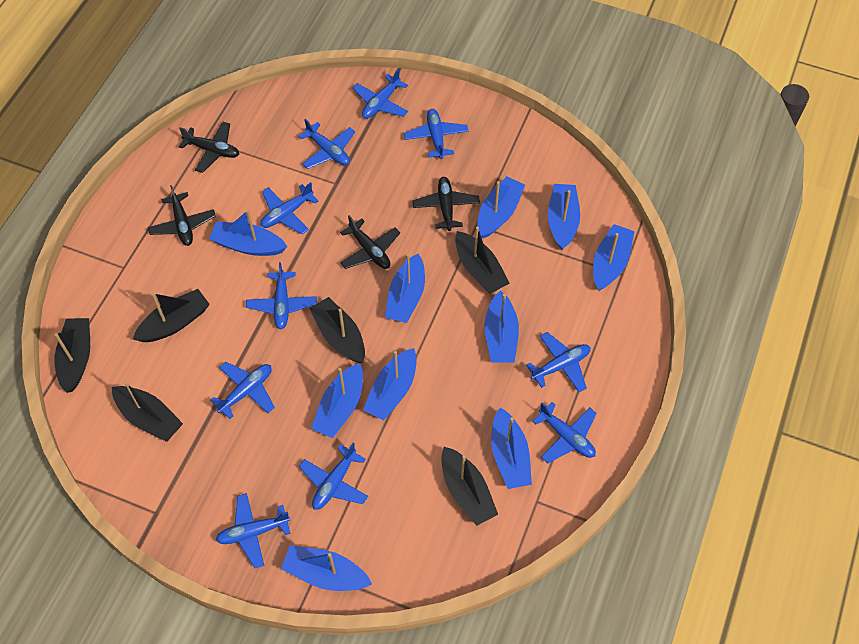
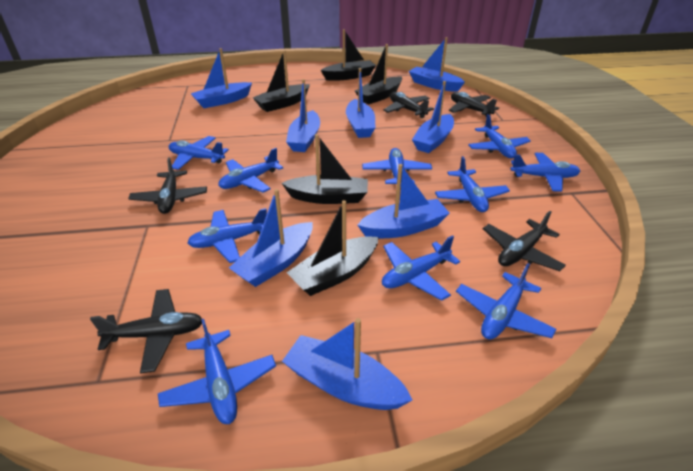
black boat: 6 -> 5
black plane: 4 -> 5
blue boat: 10 -> 8

